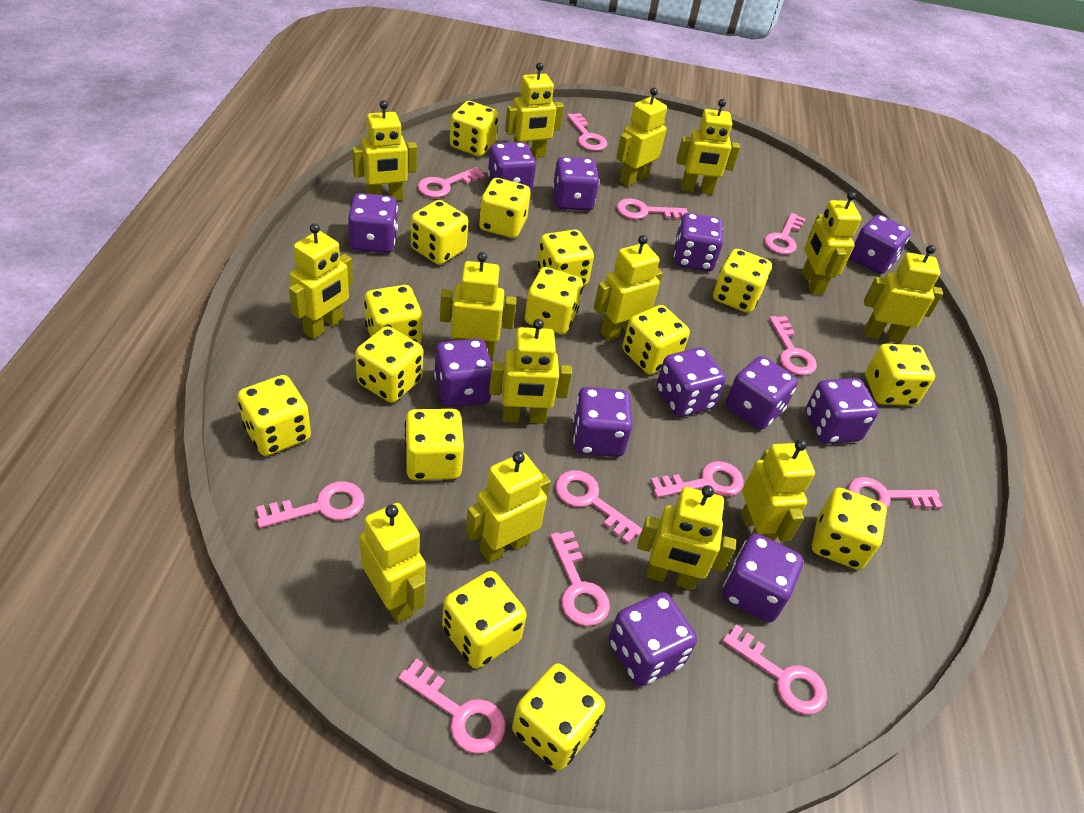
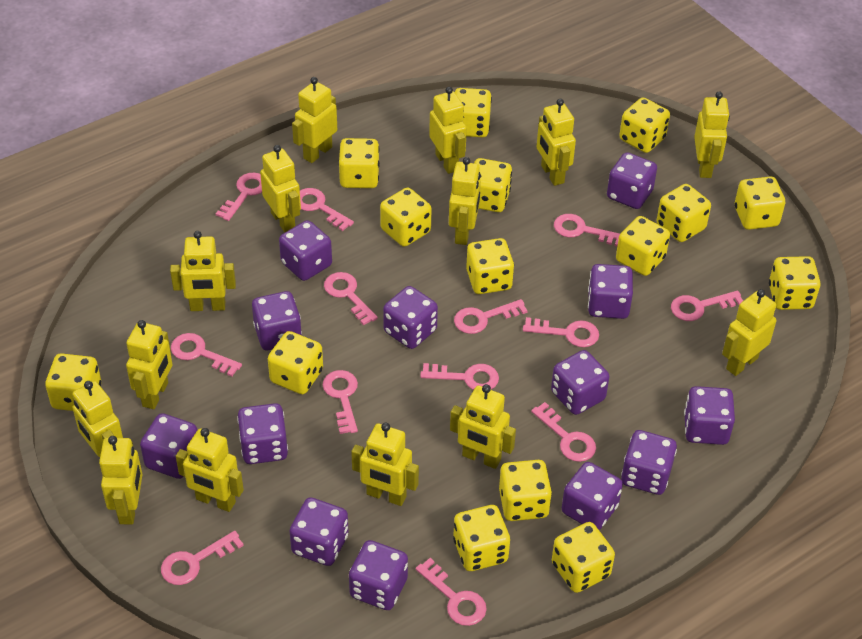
pink key: 12 -> 13
purple dice: 12 -> 13

